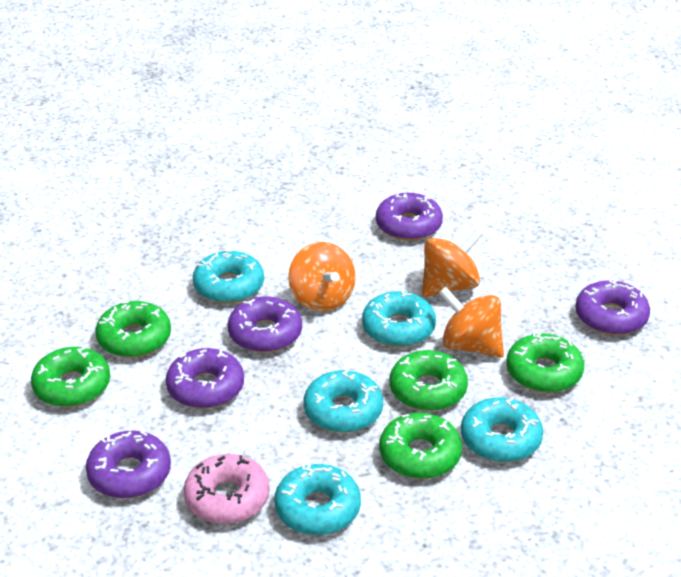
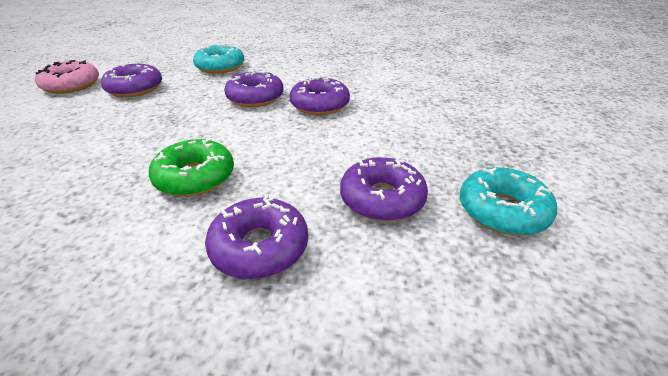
green donut: 5 -> 1
orange spinning top: 3 -> 0
turquoise donut: 5 -> 2

